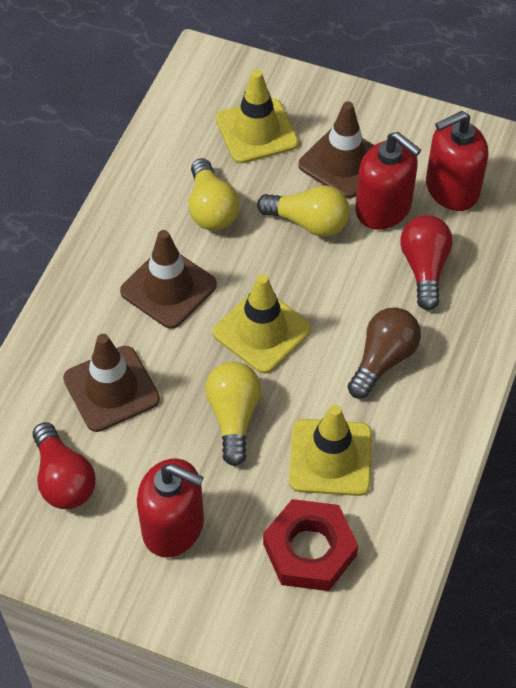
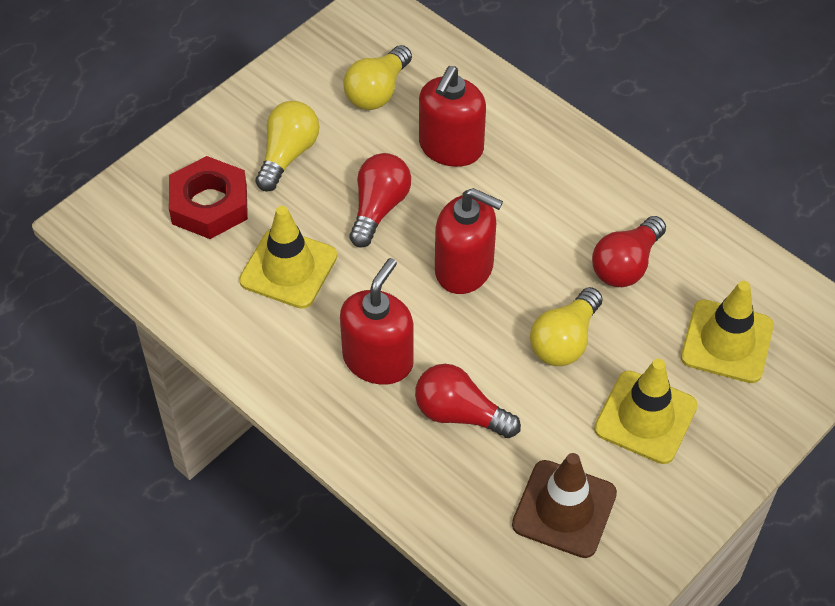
brown light bulb: 1 -> 0
brown traffic cone: 3 -> 1
red light bulb: 2 -> 3

